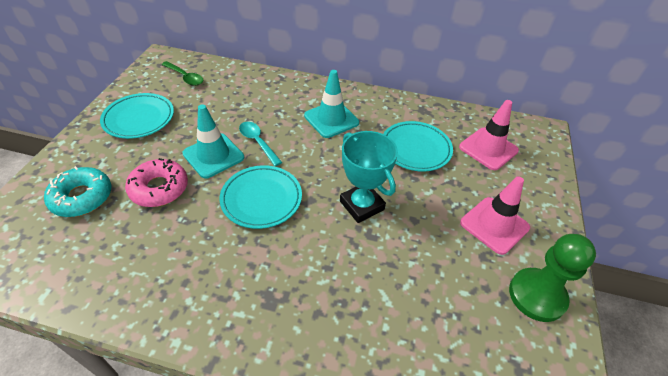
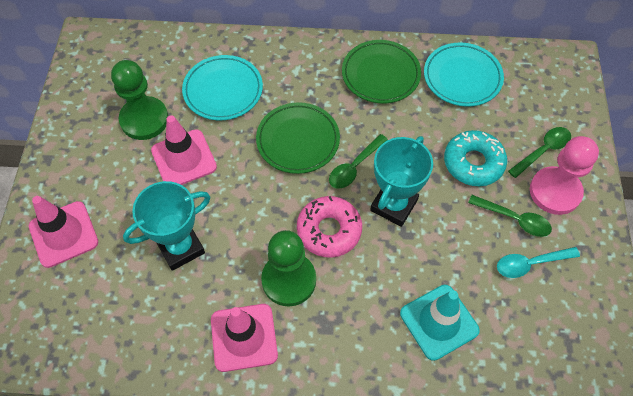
green pawn: 1 -> 2
green plate: 0 -> 2
green spoon: 1 -> 3
pink pawn: 0 -> 1
pink traffic cone: 2 -> 3
turquoise plate: 3 -> 2
turquoise traffic cone: 2 -> 1
turquoise trophy: 1 -> 2

